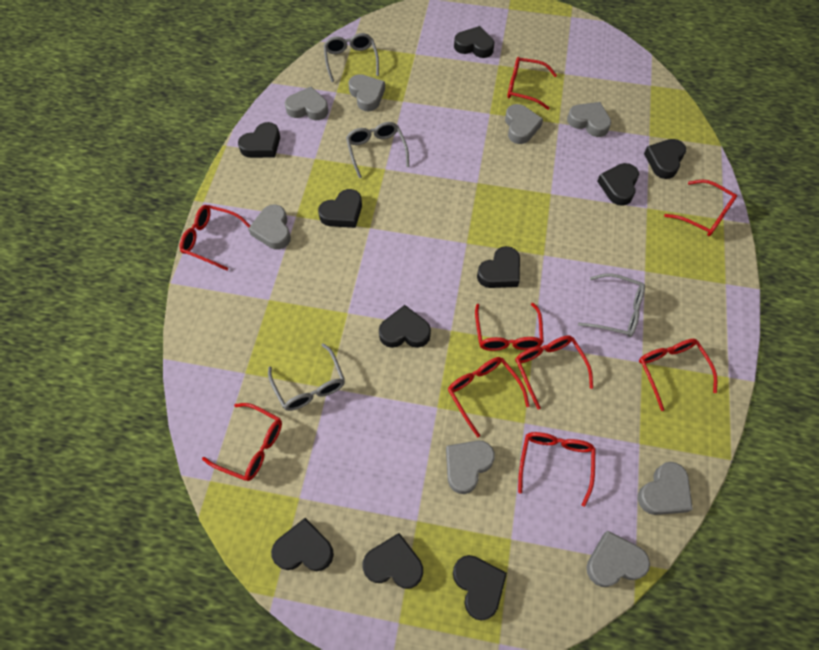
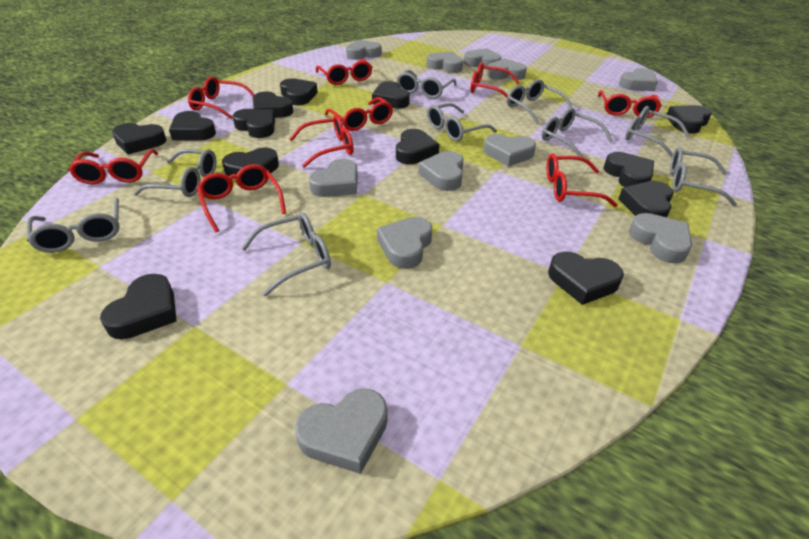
black heart: 10 -> 13
grey glasses: 4 -> 9
grey heart: 8 -> 11

